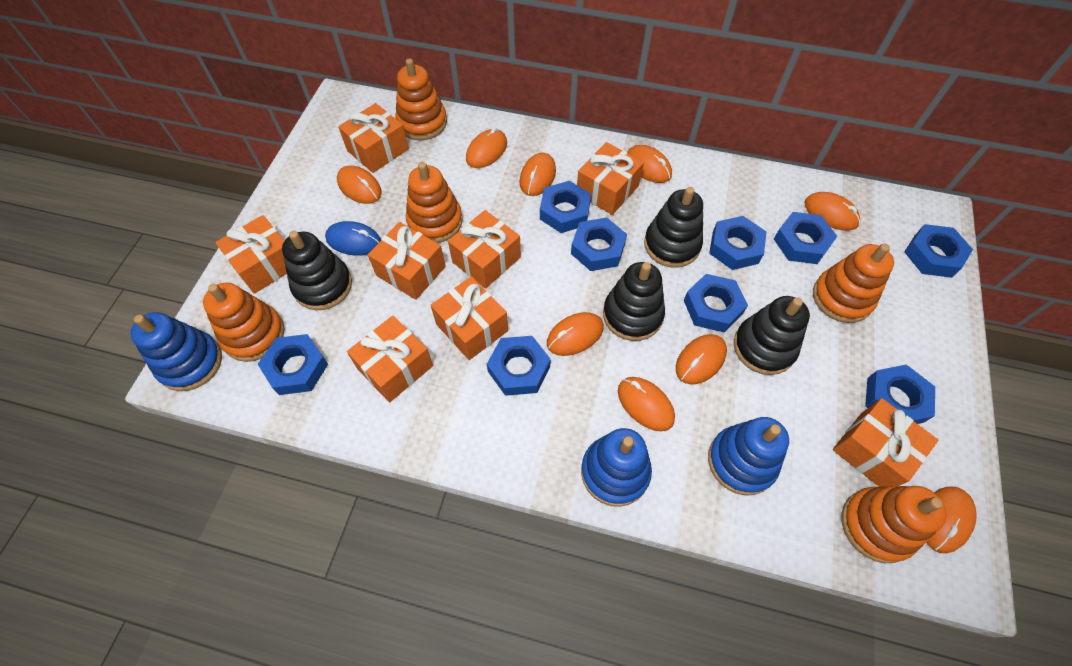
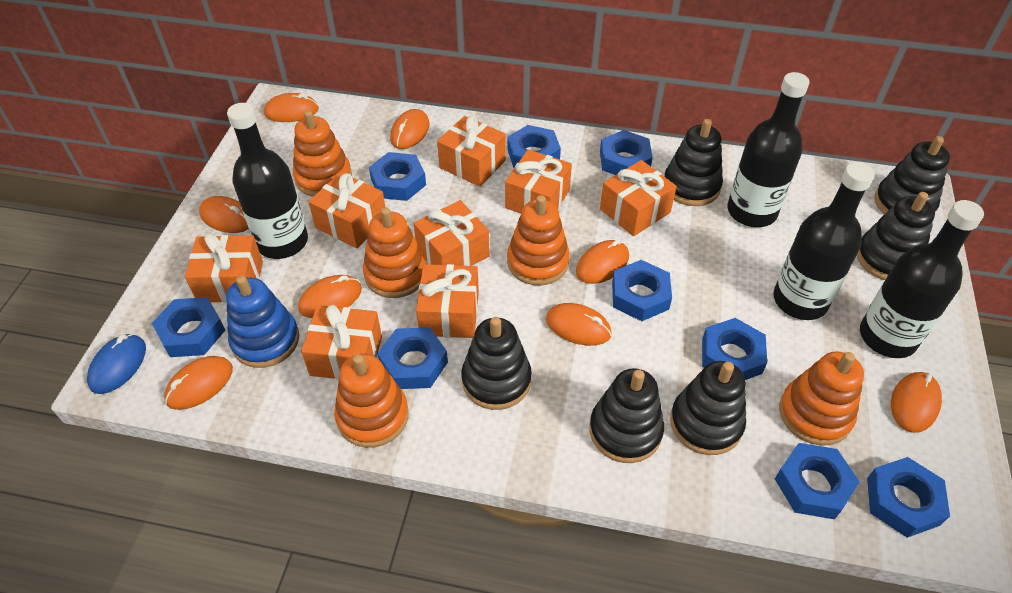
black bottle: 0 -> 4
black stacking toy: 4 -> 6
blue stacking toy: 3 -> 1
orange mouse: 9 -> 8

